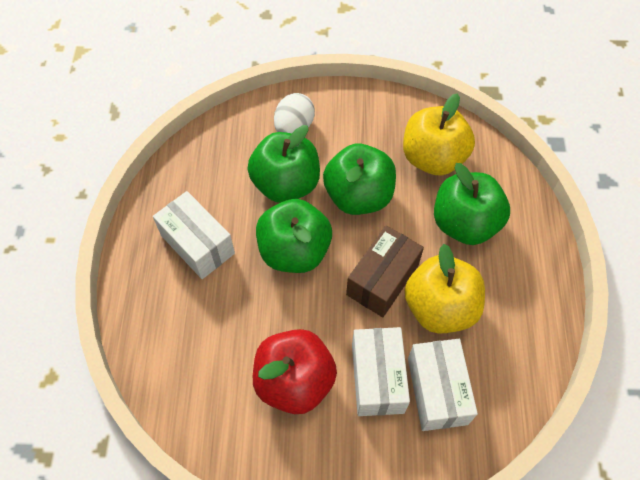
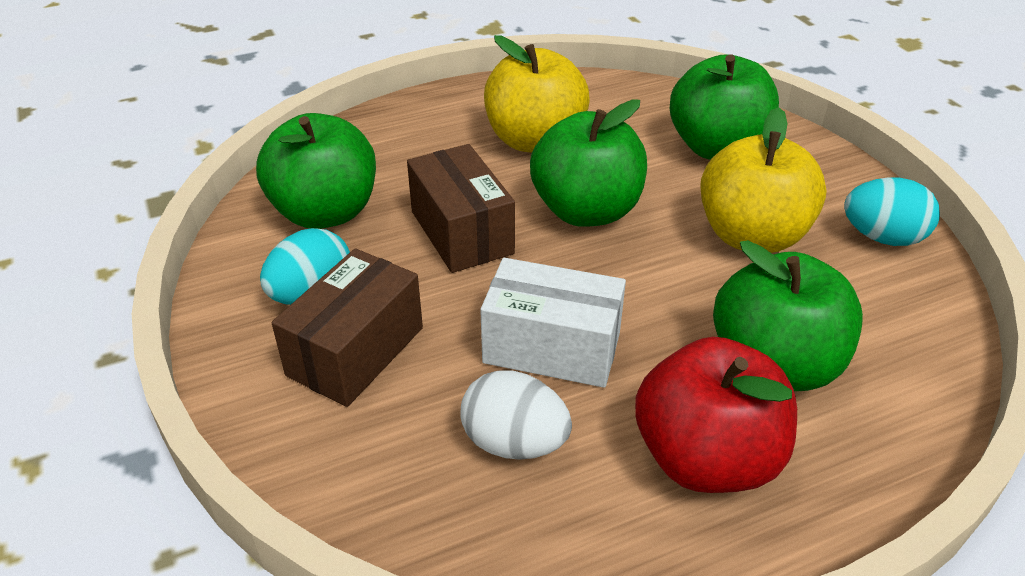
brown box: 1 -> 2
turquoise egg: 0 -> 2
white box: 3 -> 1

